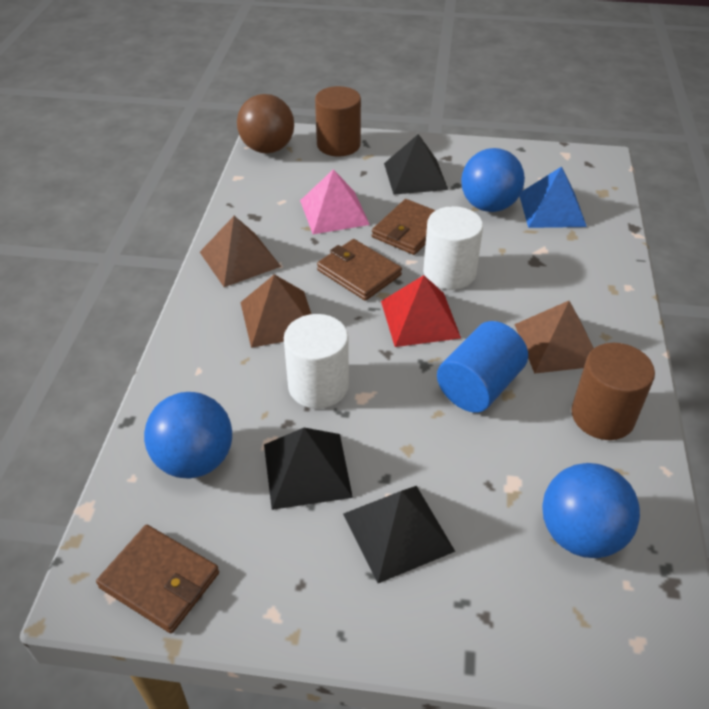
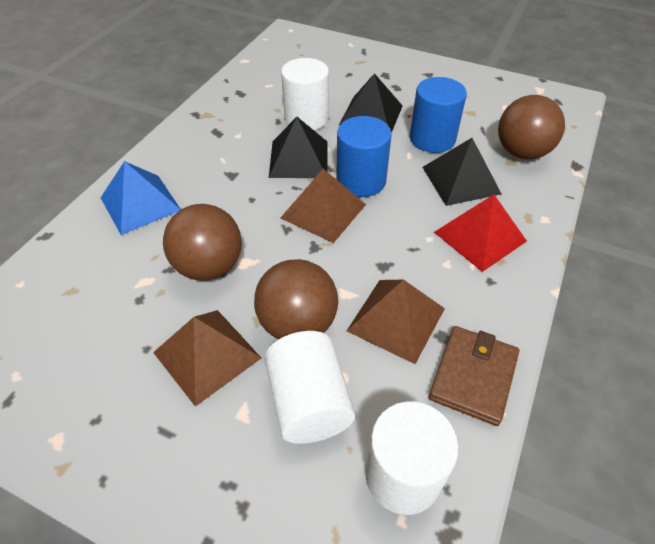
blue ball: 3 -> 0
blue cylinder: 1 -> 2
brown ball: 1 -> 3
brown cylinder: 2 -> 0
brown wallet: 3 -> 1
pink pyramid: 1 -> 0
white cylinder: 2 -> 3

